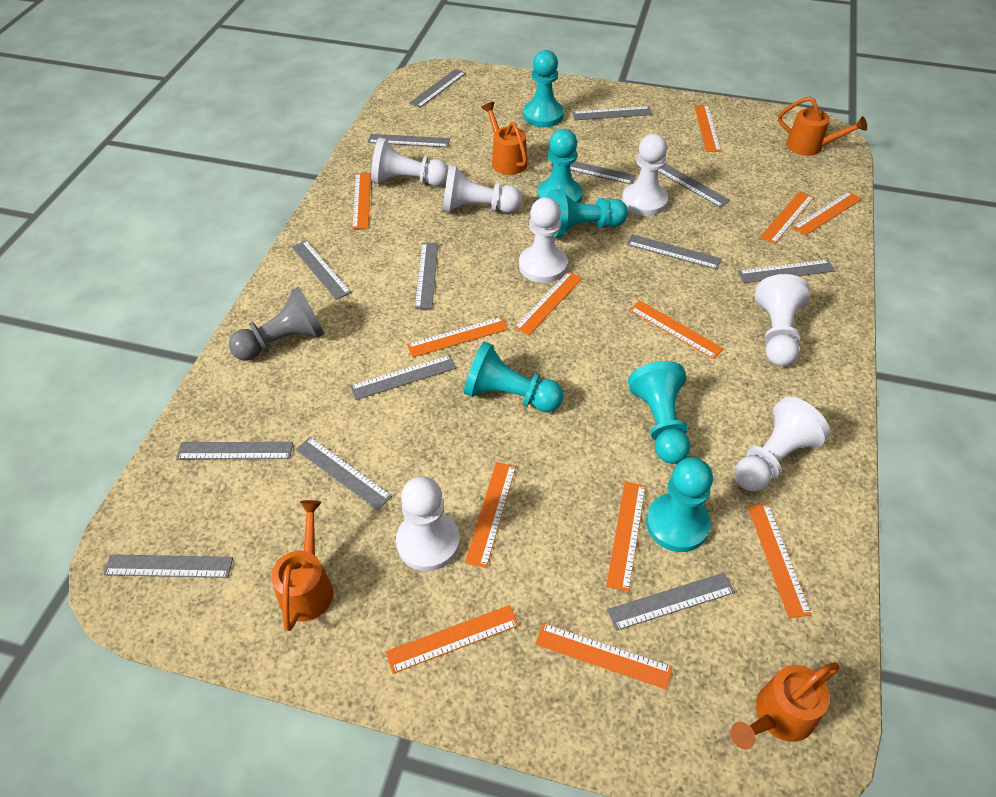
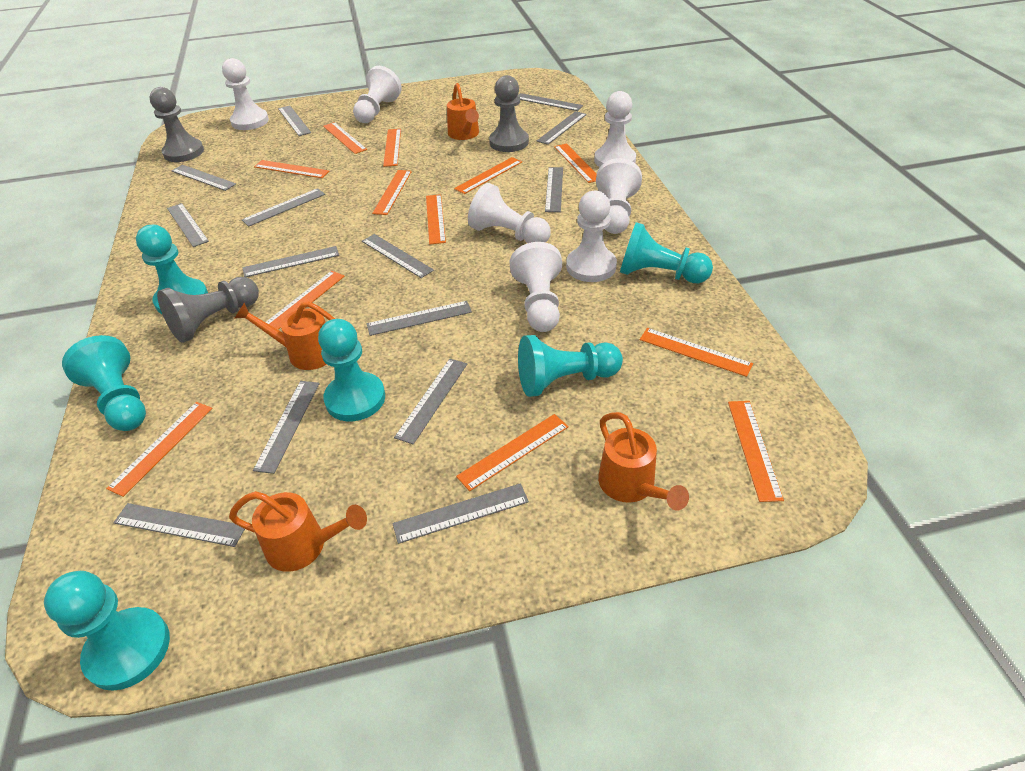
grey pawn: 1 -> 3

